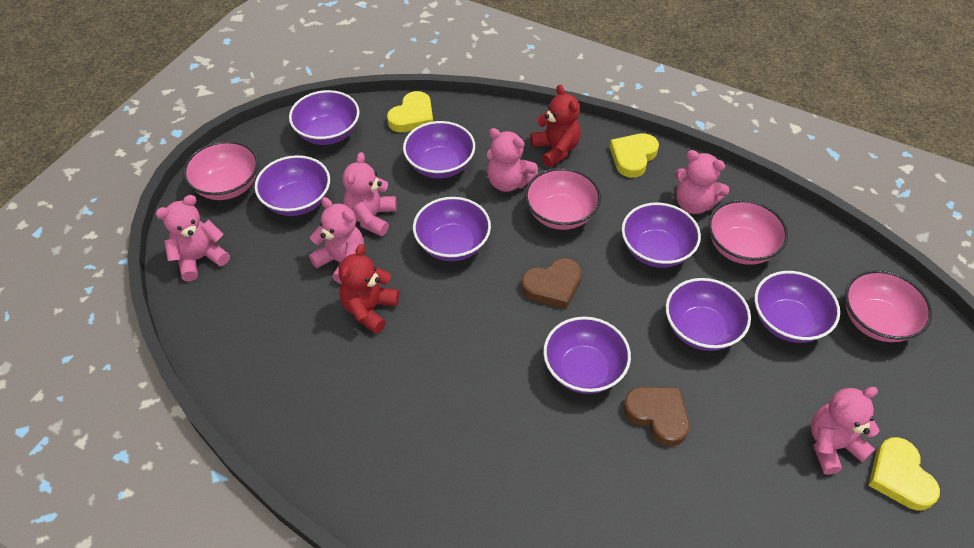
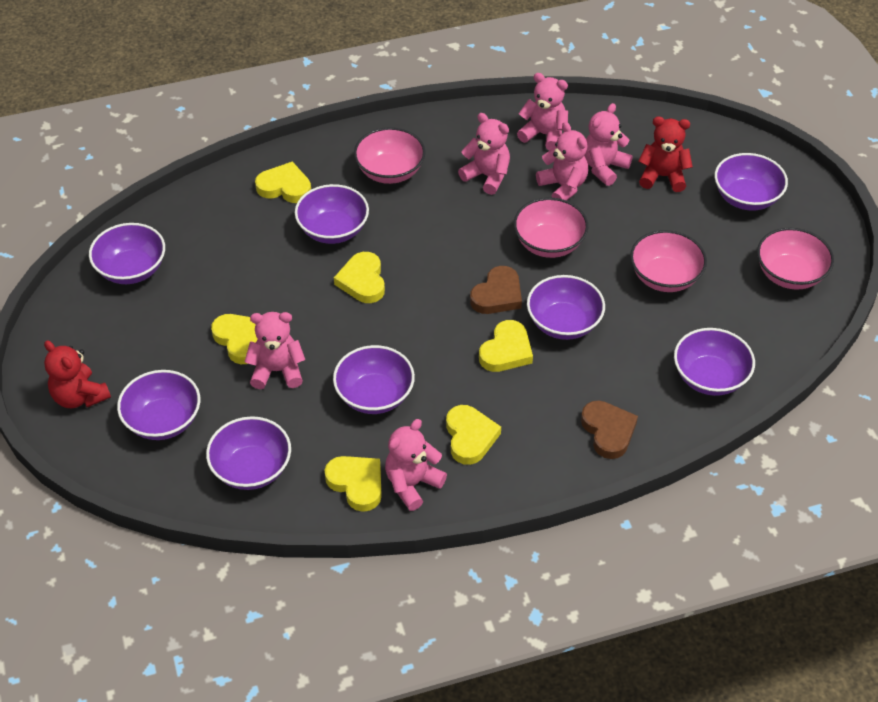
yellow heart: 3 -> 6

